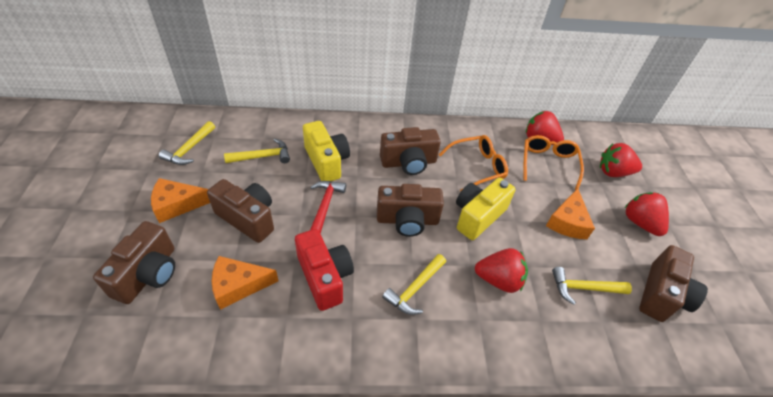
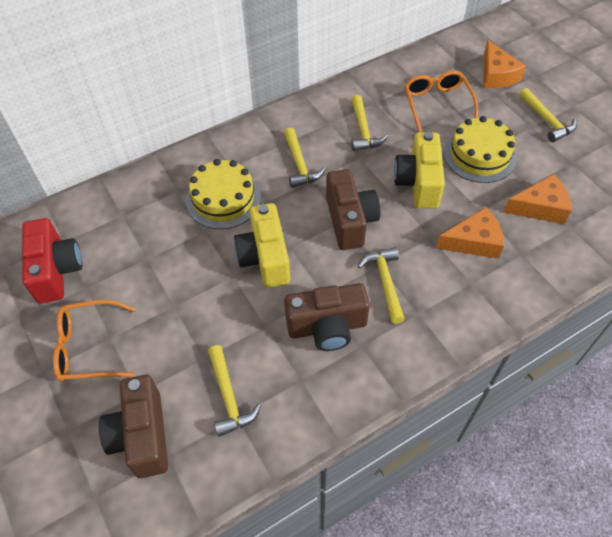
brown camera: 5 -> 3
red hammer: 1 -> 0
red strawberry: 4 -> 0
yellow cake: 0 -> 2
yellow hammer: 4 -> 5

